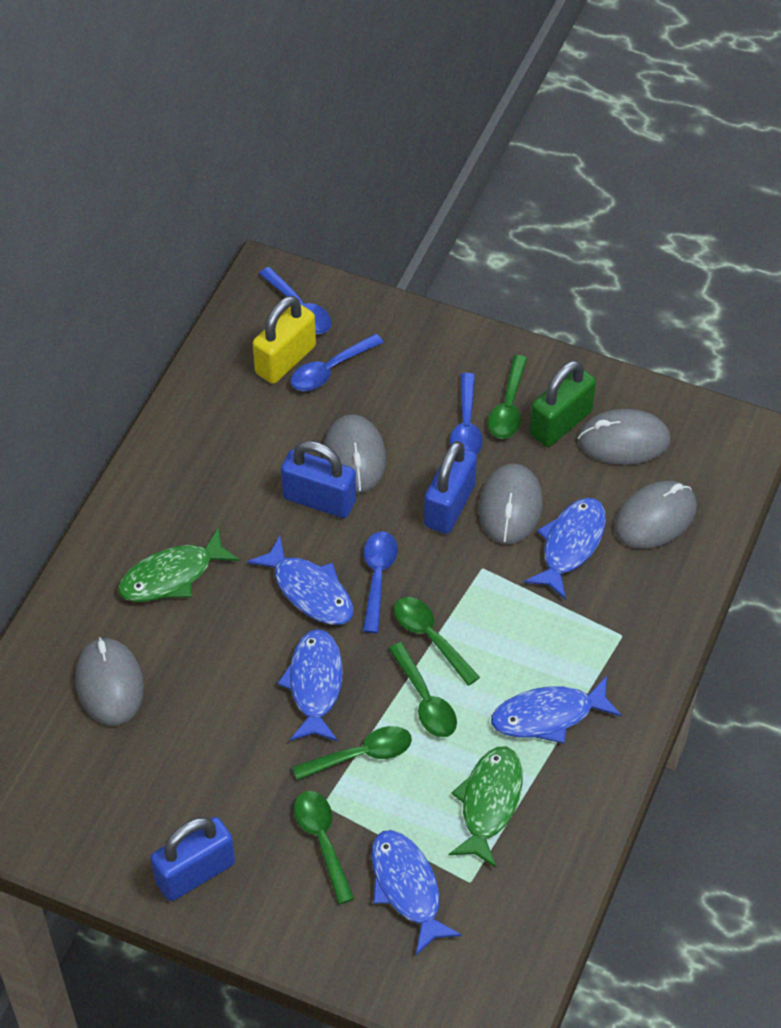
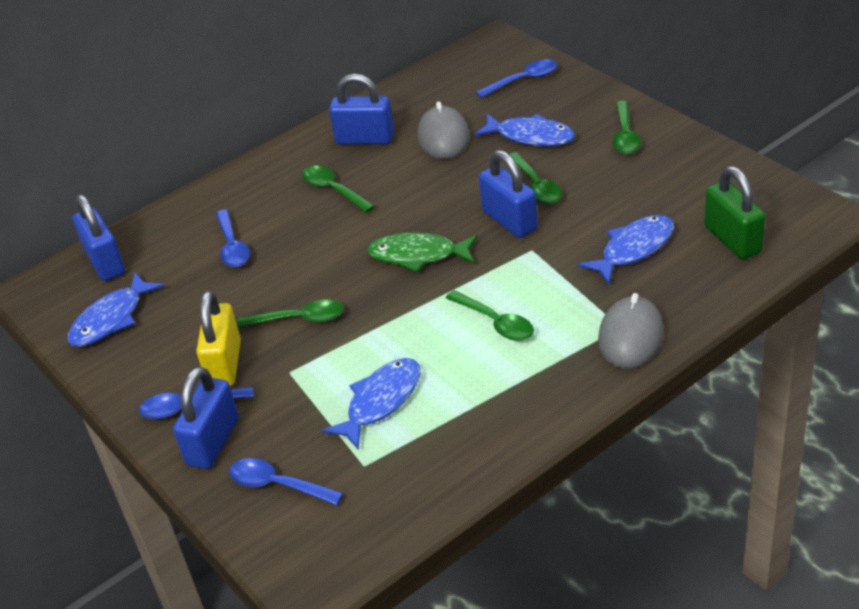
blue fish: 5 -> 4
blue padlock: 3 -> 4
green fish: 2 -> 1
grey mouse: 5 -> 2

